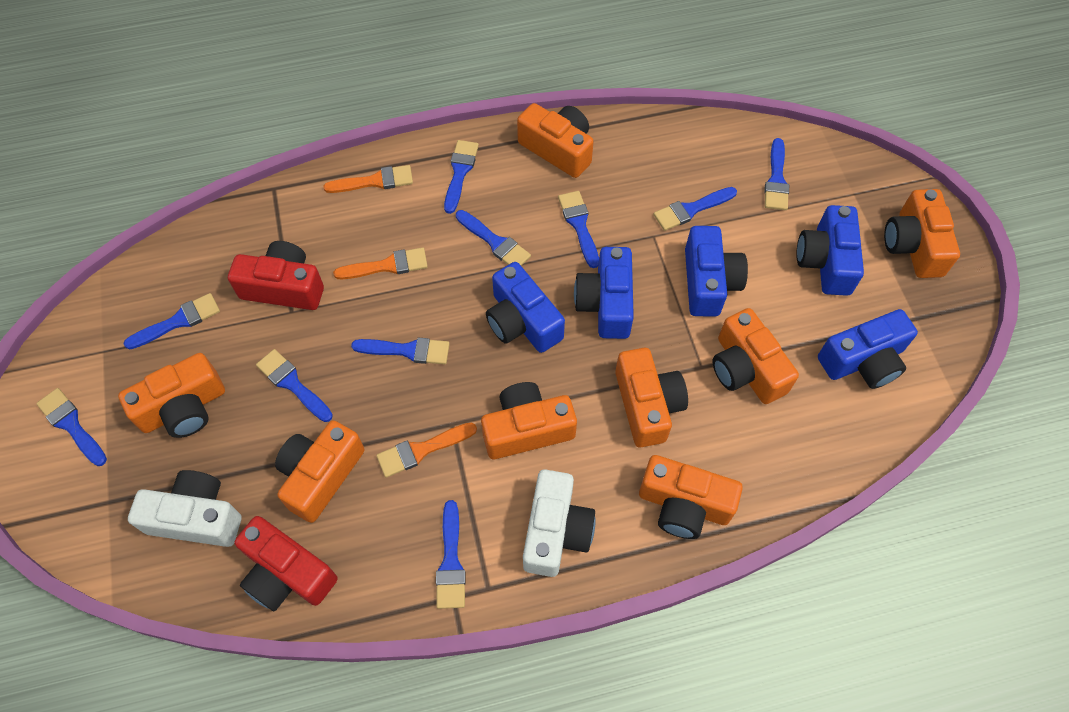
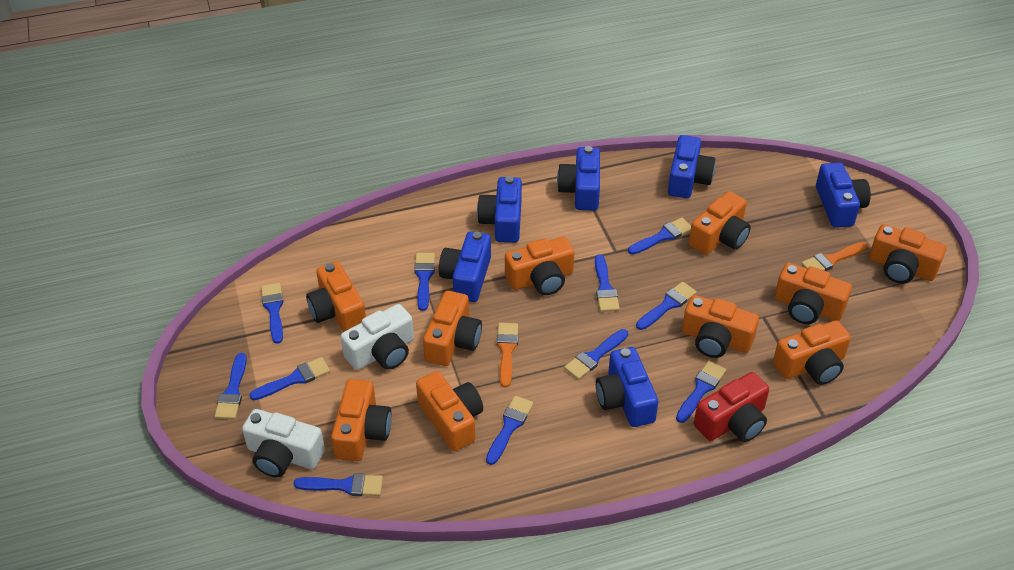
blue brush: 10 -> 11
blue camera: 5 -> 6
orange brush: 3 -> 2
orange camera: 8 -> 10
red camera: 2 -> 1

